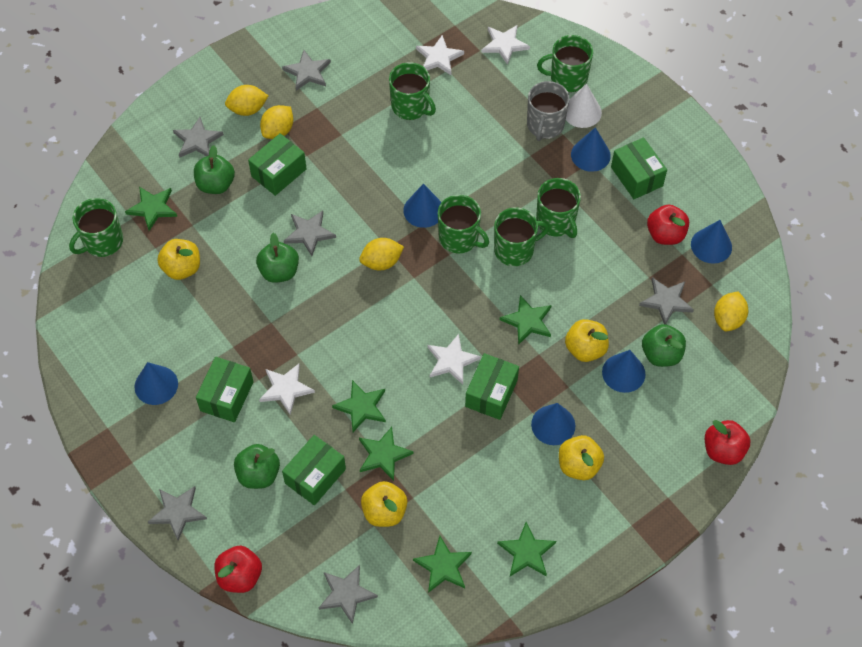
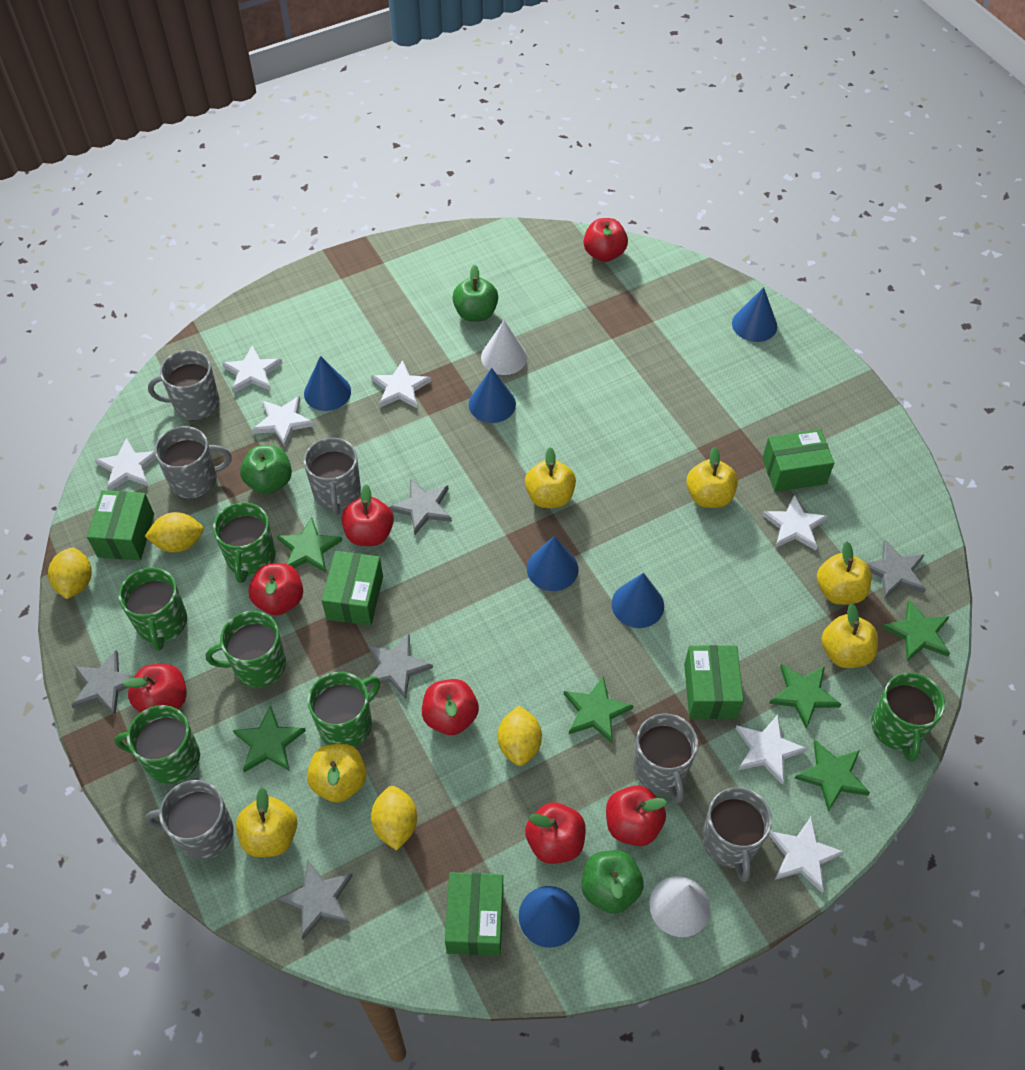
green apple: 4 -> 3
grey mug: 1 -> 6
grey star: 6 -> 5
red apple: 3 -> 7
white cone: 1 -> 2
white star: 4 -> 7
yellow apple: 4 -> 6

